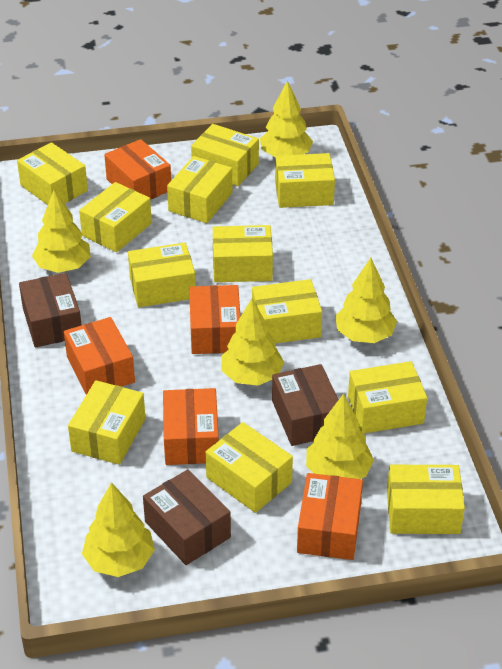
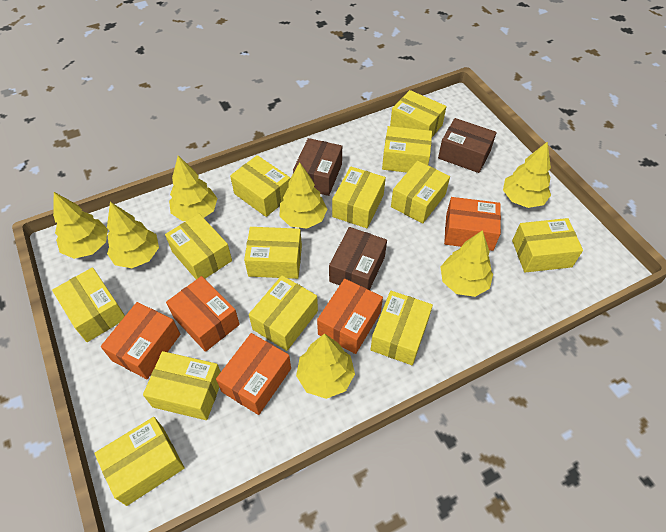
yellow box: 12 -> 13
yellow tree: 6 -> 7

